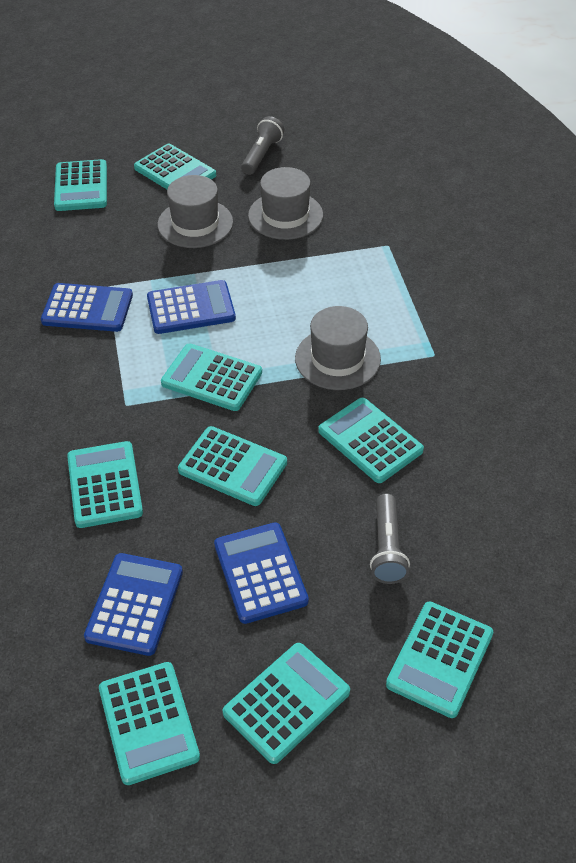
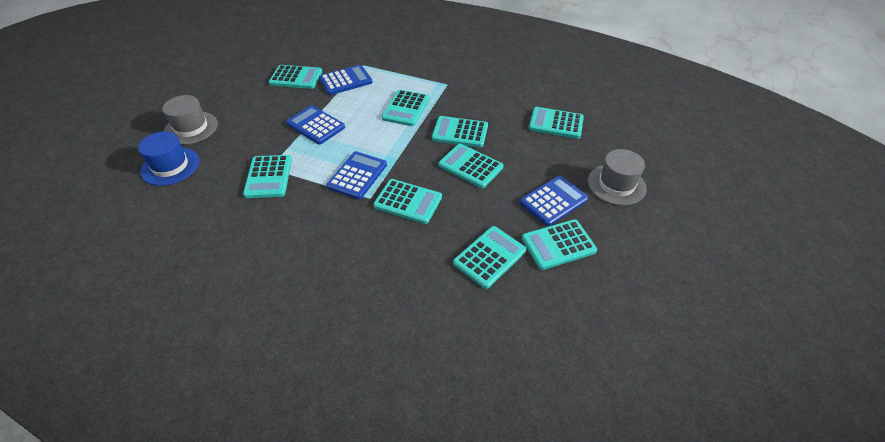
blue hat: 0 -> 1
grey flashlight: 2 -> 0
grey hat: 3 -> 2

